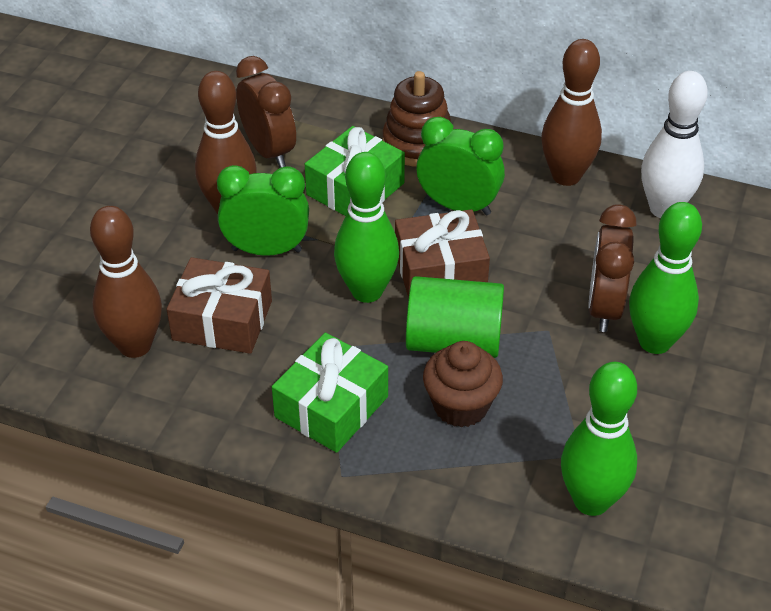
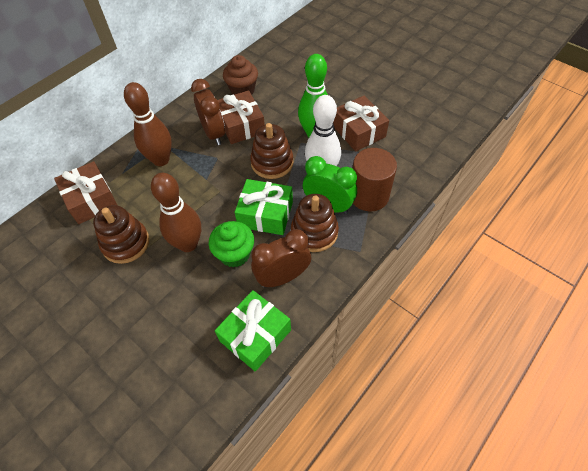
brown bowling pin: 3 -> 2
brown cylinder: 0 -> 1
brown gift: 2 -> 3
brown stacking toy: 1 -> 3
green bowling pin: 3 -> 1
green clock: 2 -> 1
green cupcake: 0 -> 1
green cylinder: 1 -> 0

